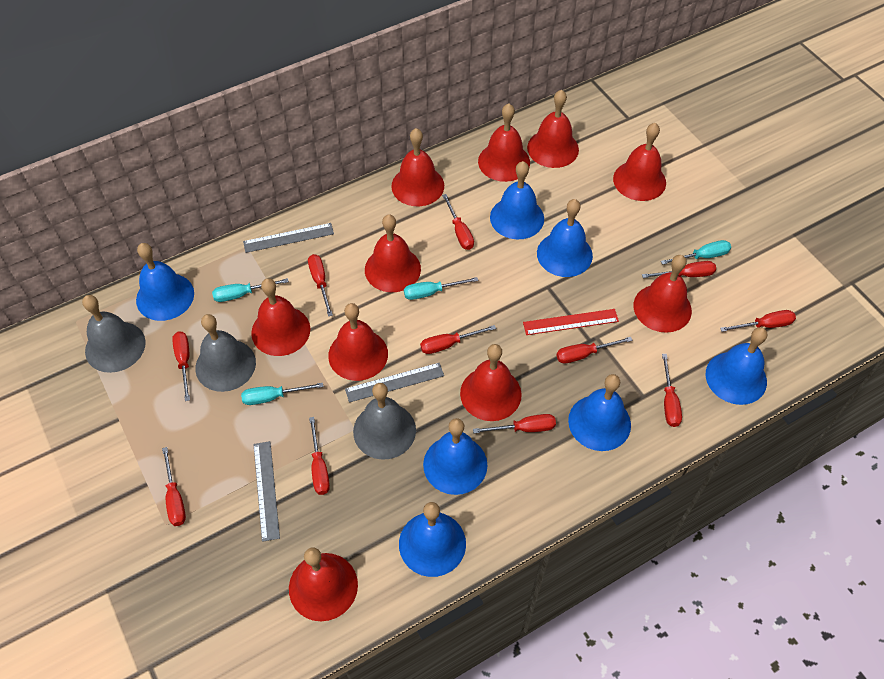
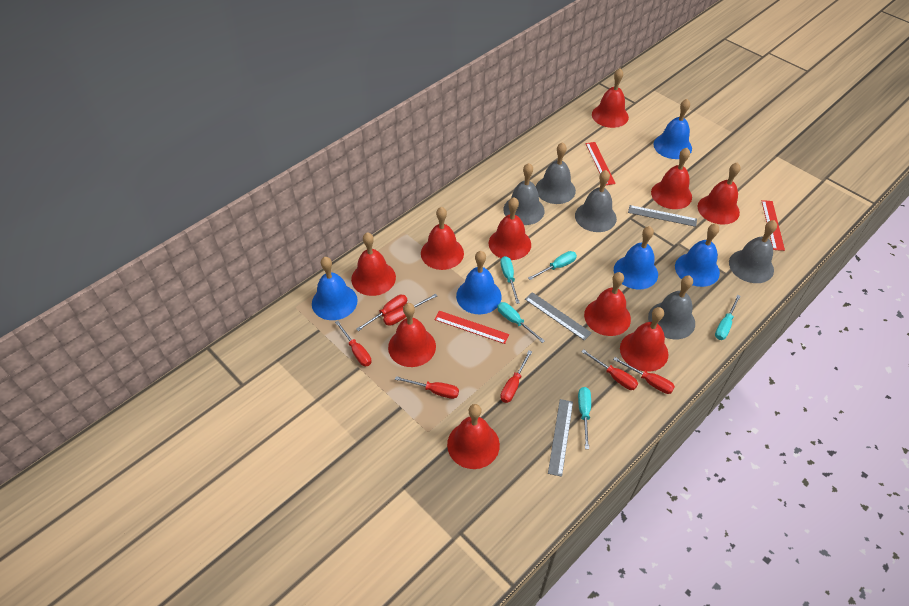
blue bell: 7 -> 5
grey bell: 3 -> 5
red ruler: 1 -> 3
red screwdriver: 11 -> 7
turquoise screwdriver: 4 -> 5

